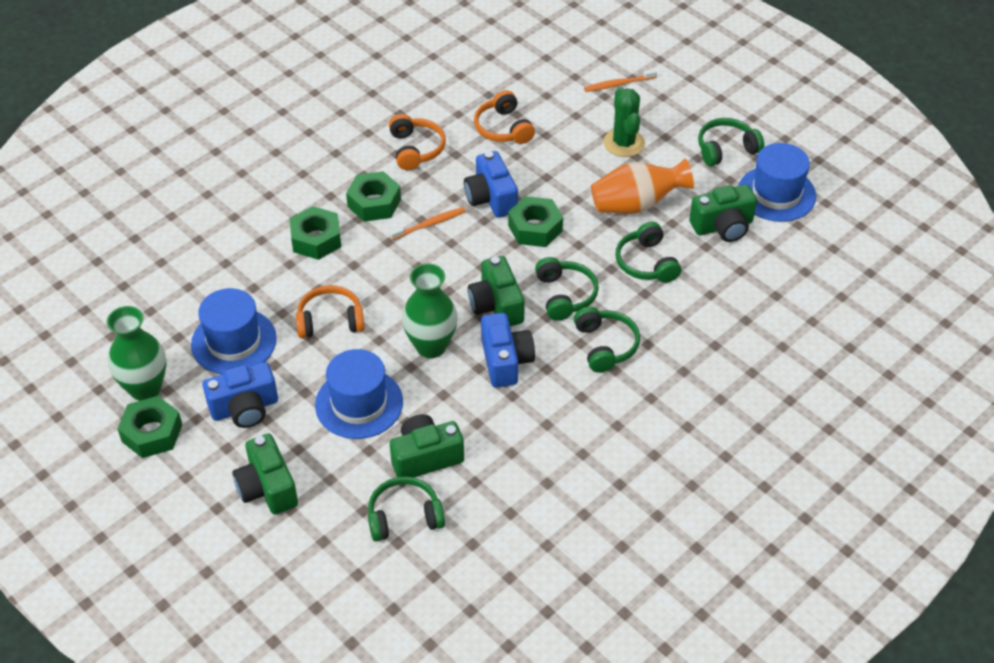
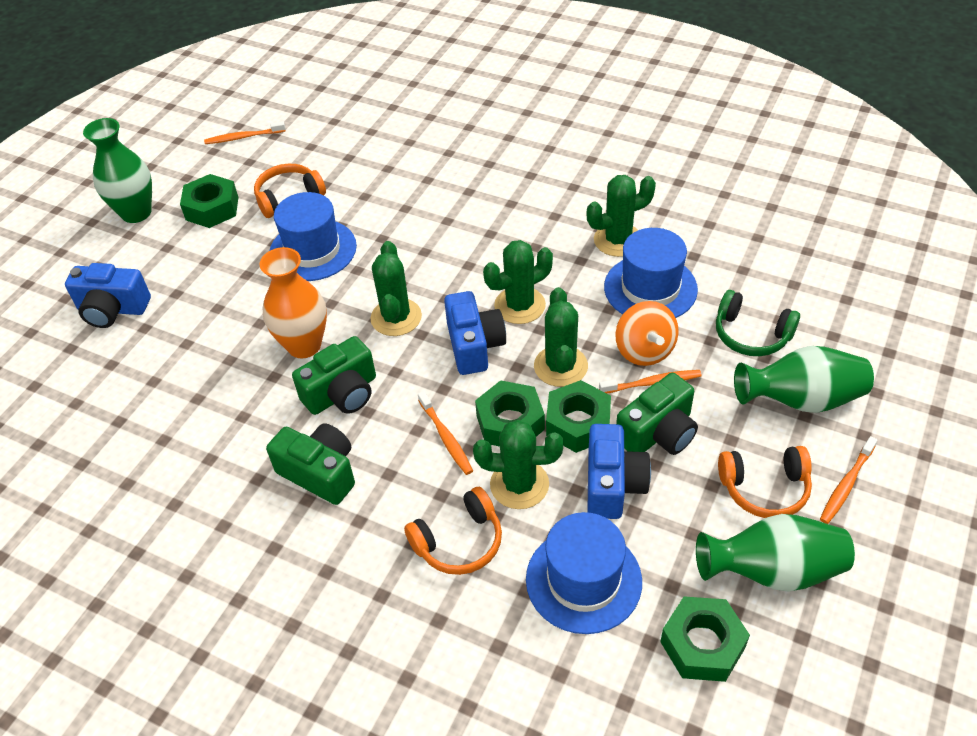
green cactus: 1 -> 5
green camera: 4 -> 3
green headphones: 5 -> 1
green vase: 2 -> 3
orange spinning top: 0 -> 1
orange toothbrush: 2 -> 4

